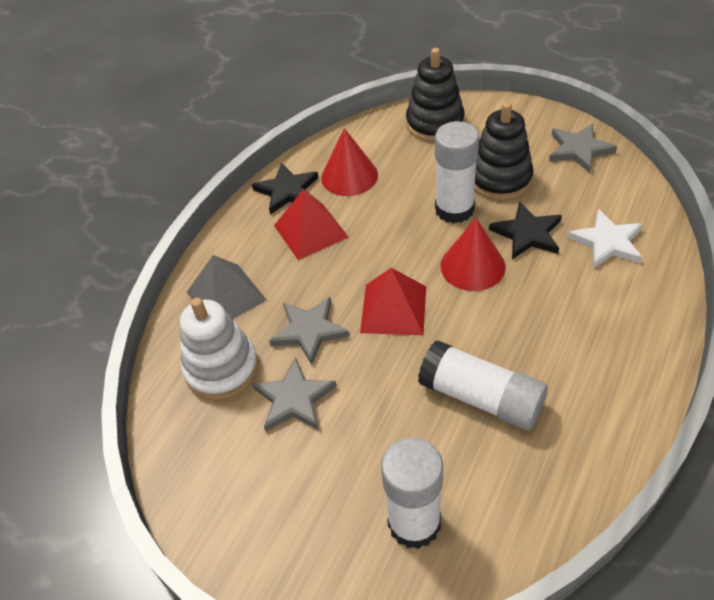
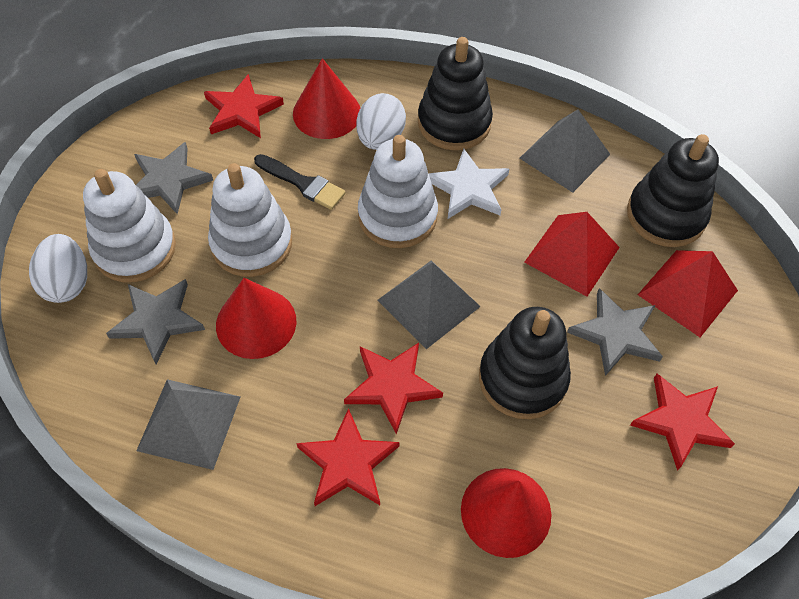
black brush: 0 -> 1
black stacking toy: 2 -> 3
black star: 2 -> 0
grey pyramid: 1 -> 3
red cone: 2 -> 3
red star: 0 -> 4
white egg: 0 -> 2
white glue stick: 3 -> 0
white stacking toy: 1 -> 3

